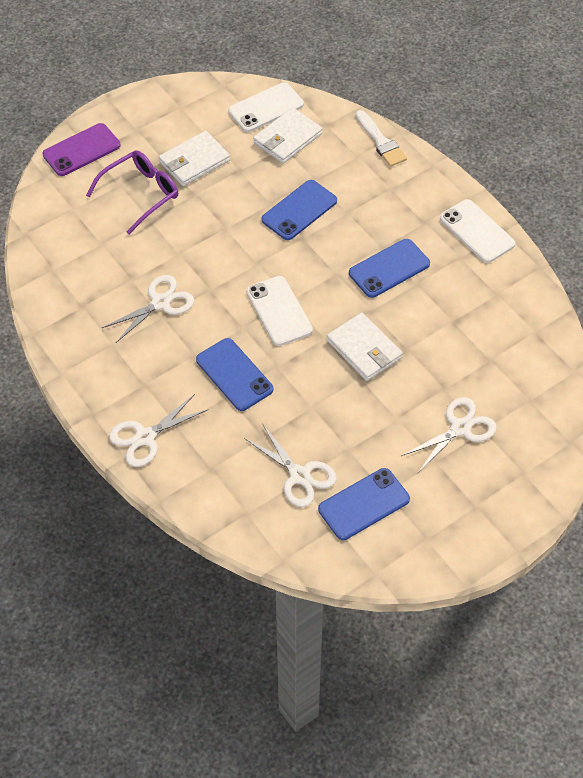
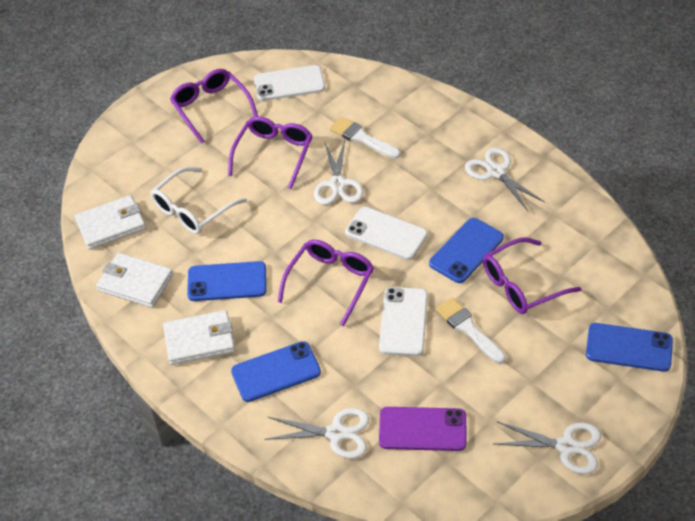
purple glasses: 1 -> 4
white brush: 1 -> 2
white glasses: 0 -> 1

